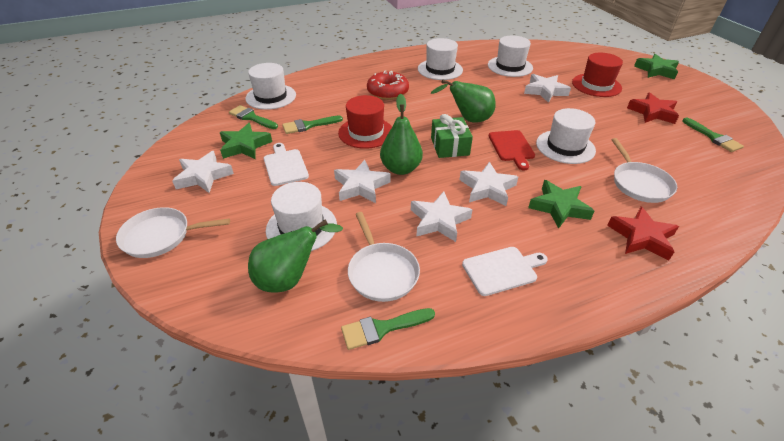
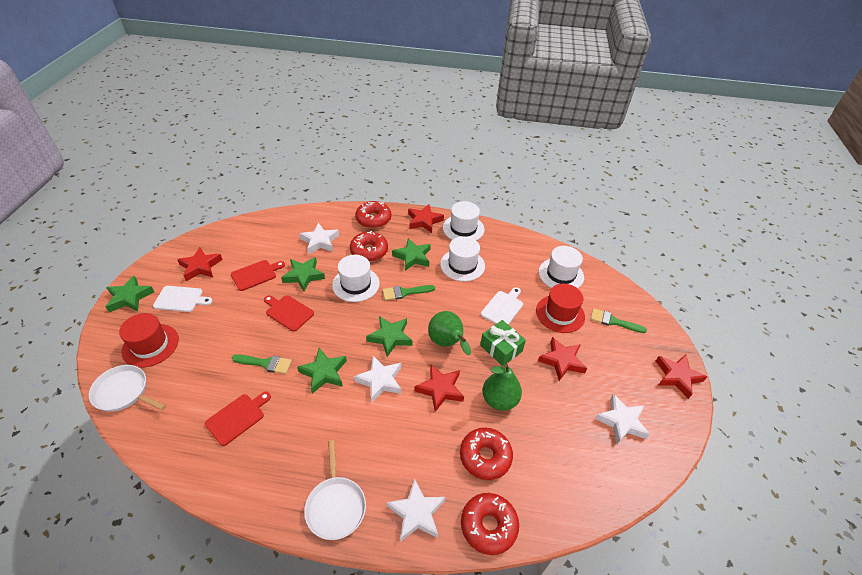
green brush: 4 -> 3
green pear: 3 -> 2
green star: 3 -> 5
red cutting board: 1 -> 3
red donut: 1 -> 4
red star: 2 -> 5
white hat: 5 -> 4
white pan: 3 -> 2
white star: 5 -> 4

